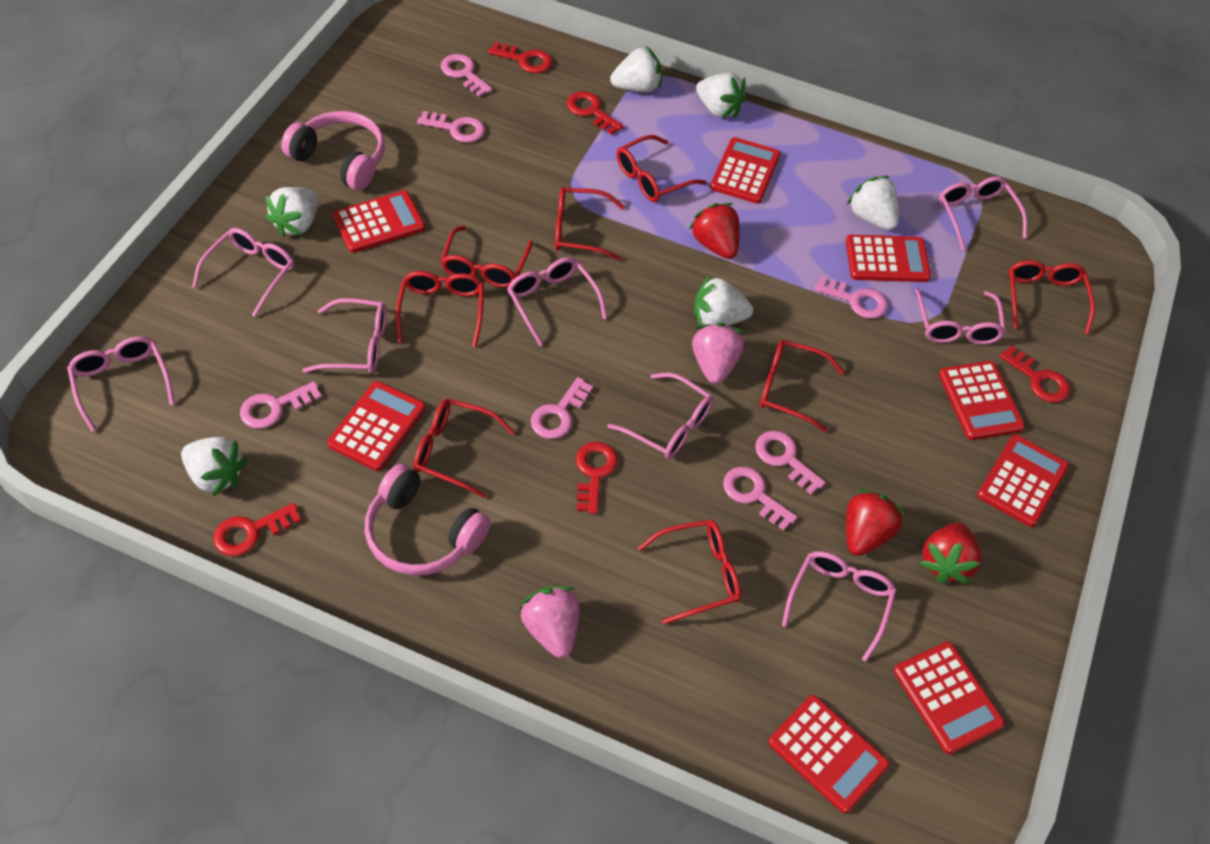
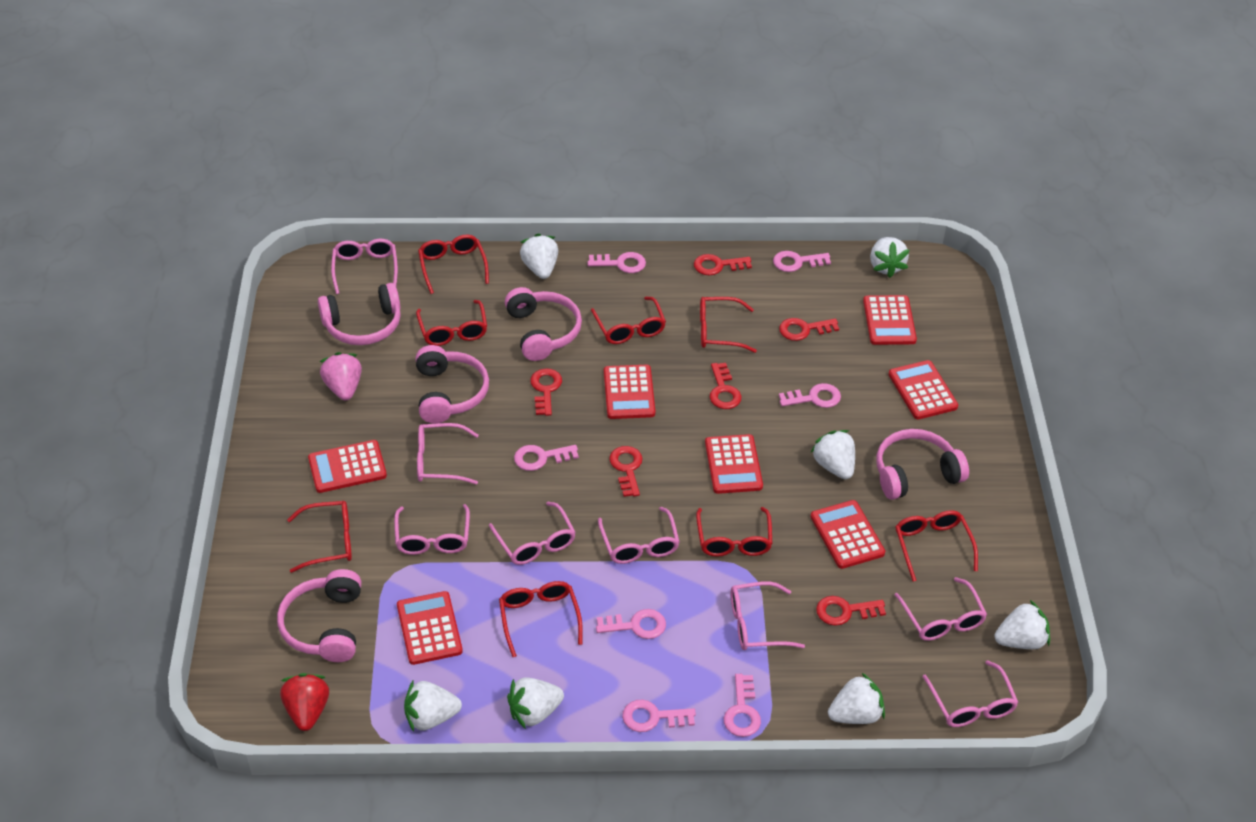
pink headphones: 2 -> 5
pink strawberry: 2 -> 1
red calculator: 8 -> 7
red key: 5 -> 6
red strawberry: 3 -> 1
white strawberry: 6 -> 7

